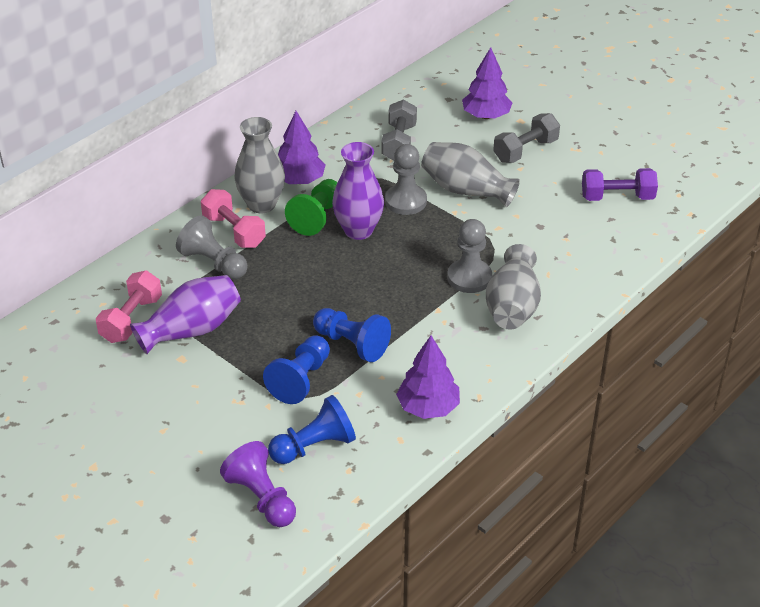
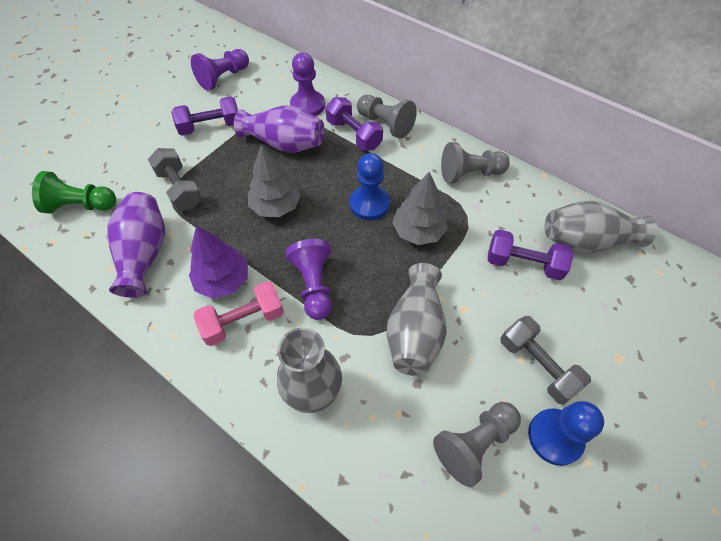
blue pawn: 3 -> 2
grey tree: 0 -> 2
pink dumbbell: 2 -> 1
purple dumbbell: 1 -> 3
purple pawn: 1 -> 3
purple tree: 3 -> 1

